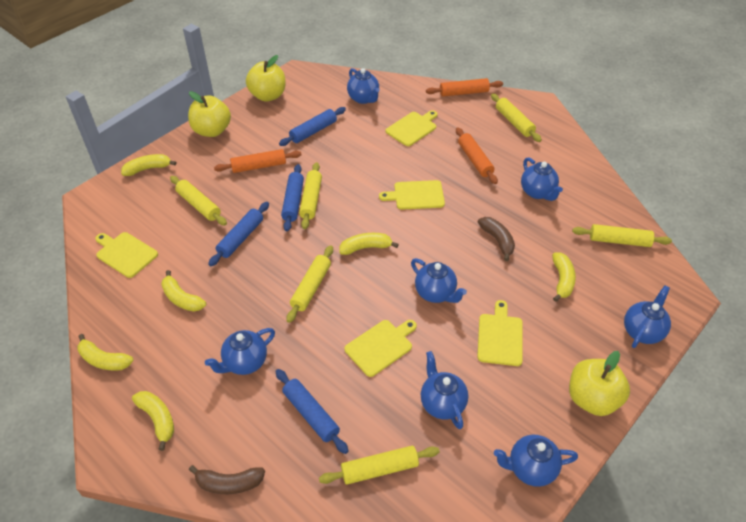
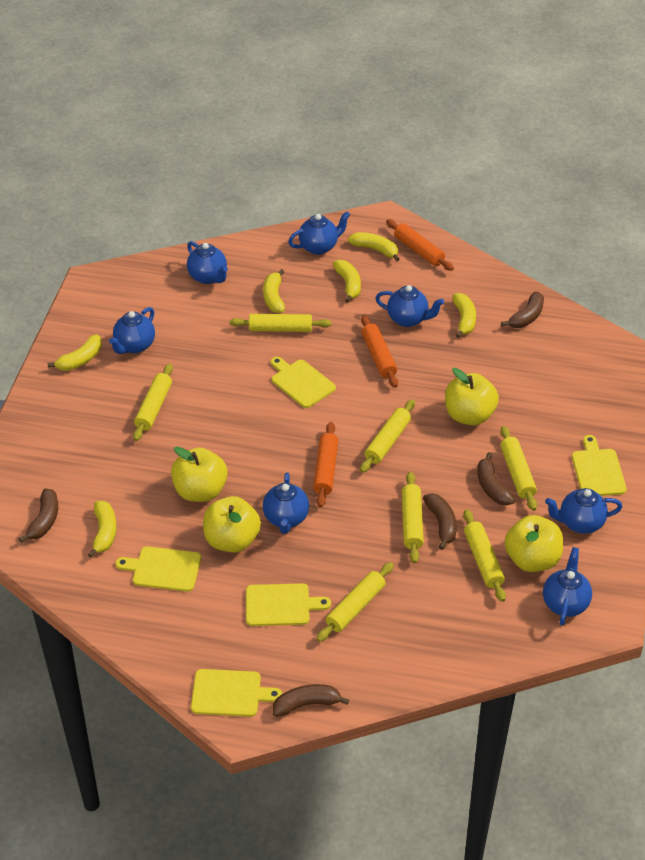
blue rolling pin: 4 -> 0
brown banana: 2 -> 5
yellow apple: 3 -> 4
yellow rolling pin: 6 -> 7

